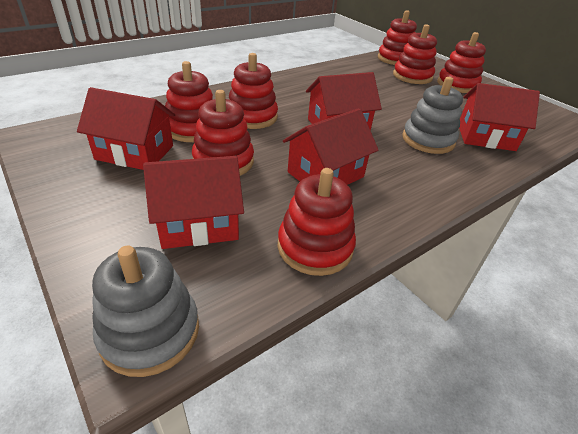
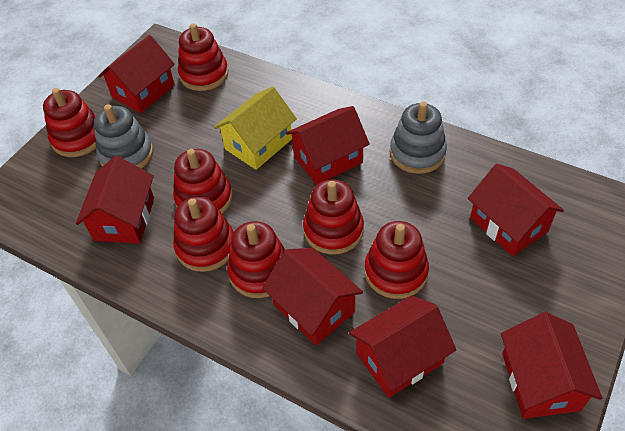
red house: 5 -> 7
yellow house: 0 -> 1

